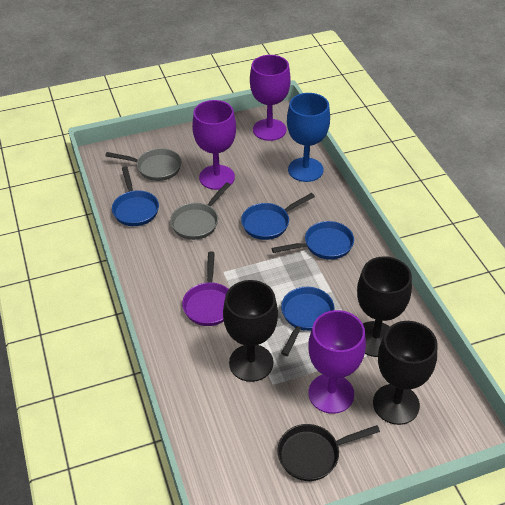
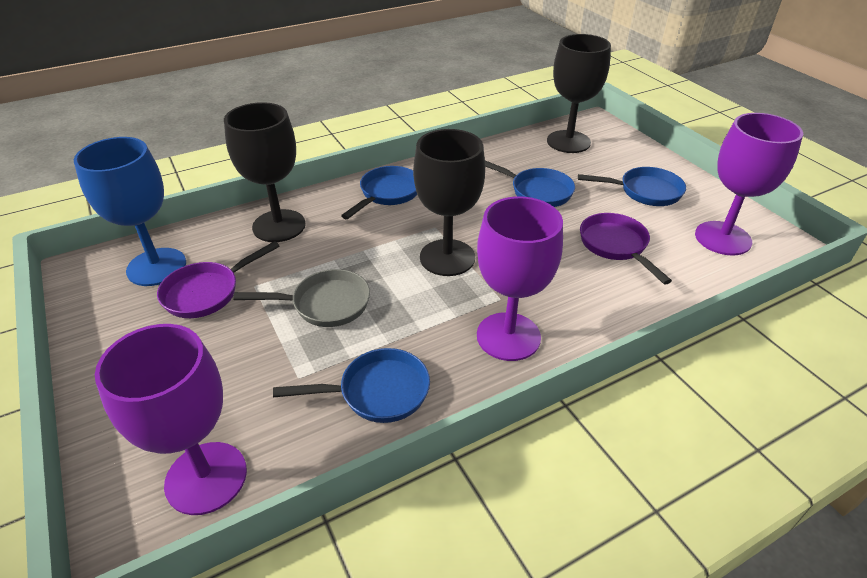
black pan: 1 -> 0
grey pan: 2 -> 1
purple pan: 1 -> 2

